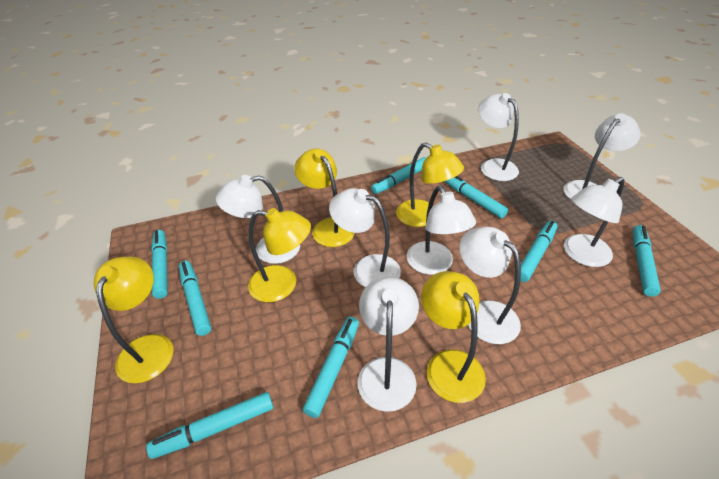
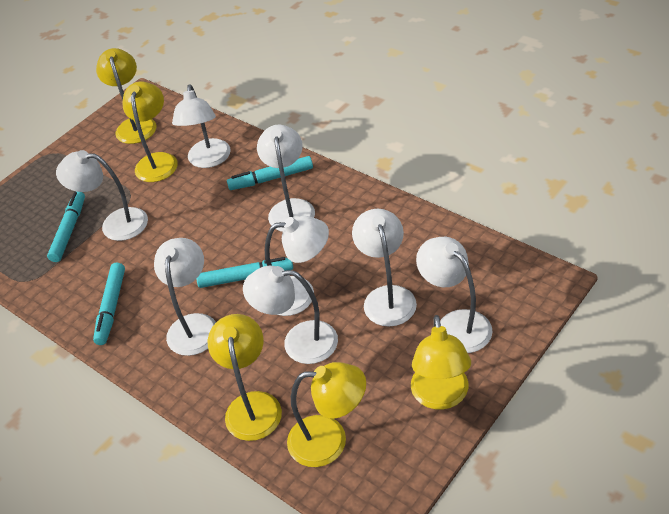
turquoise marker: 8 -> 4

